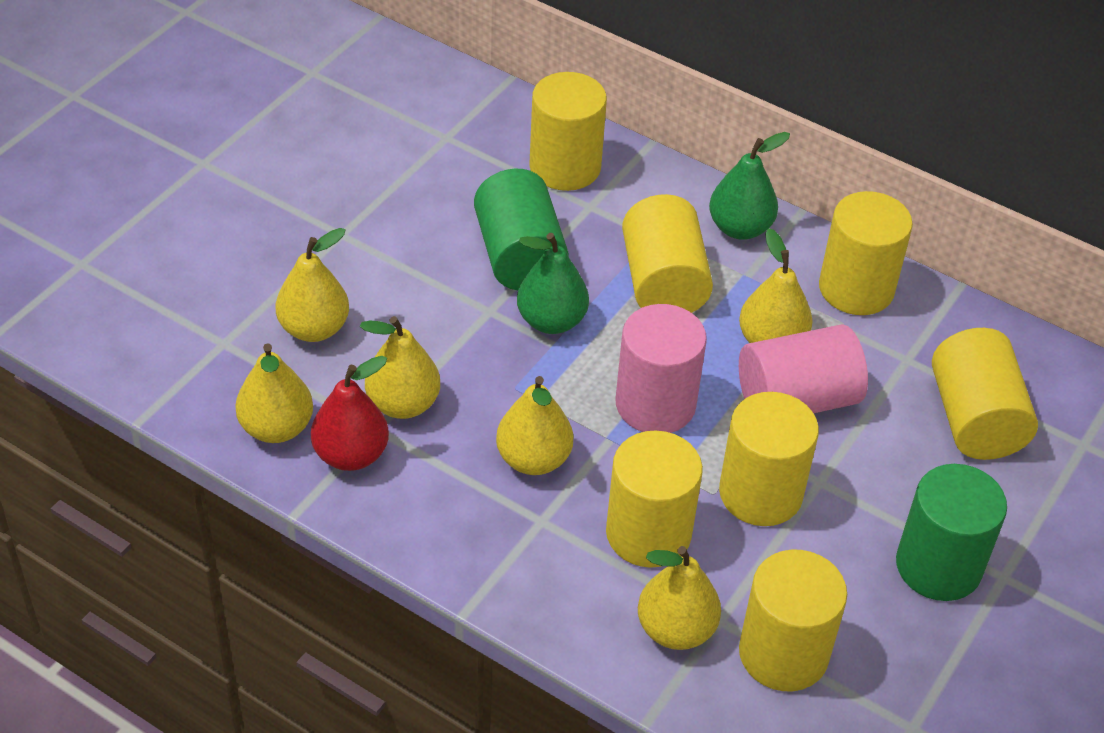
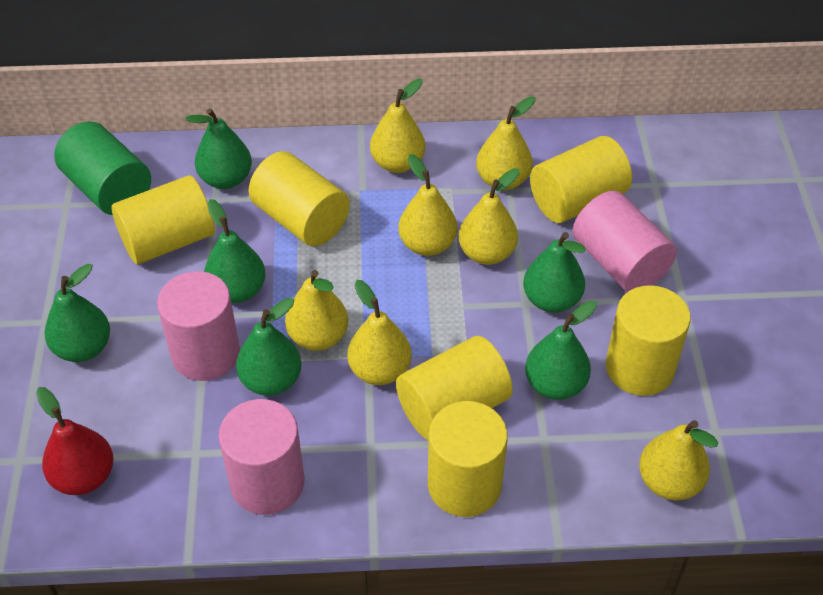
green cylinder: 2 -> 1
green pear: 2 -> 6
pink cylinder: 2 -> 3
yellow cylinder: 7 -> 6
yellow pear: 6 -> 7

